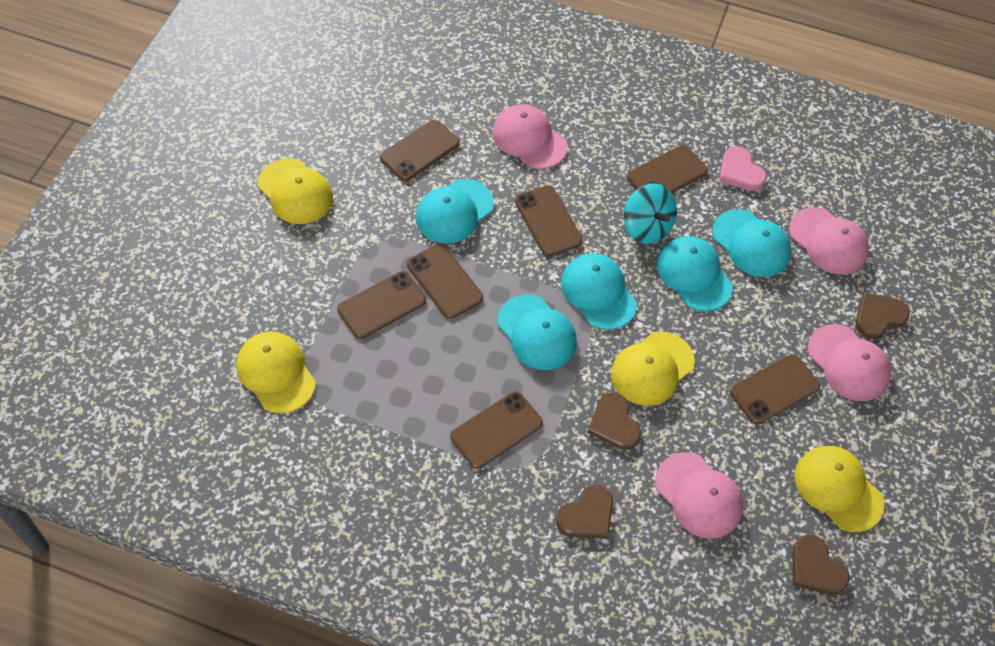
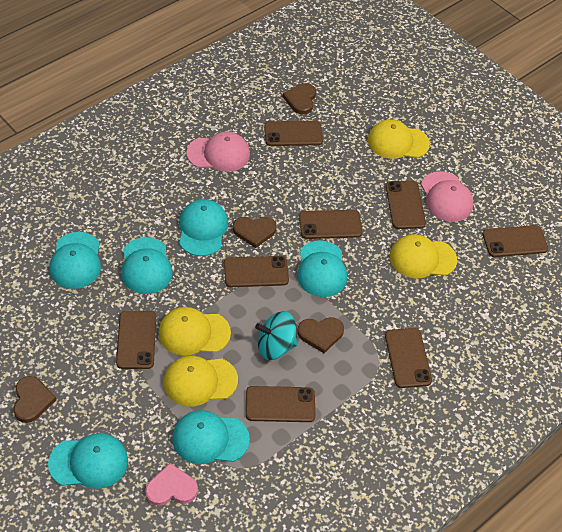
brown phone: 7 -> 8
pink cap: 4 -> 2
turquoise cap: 5 -> 6

